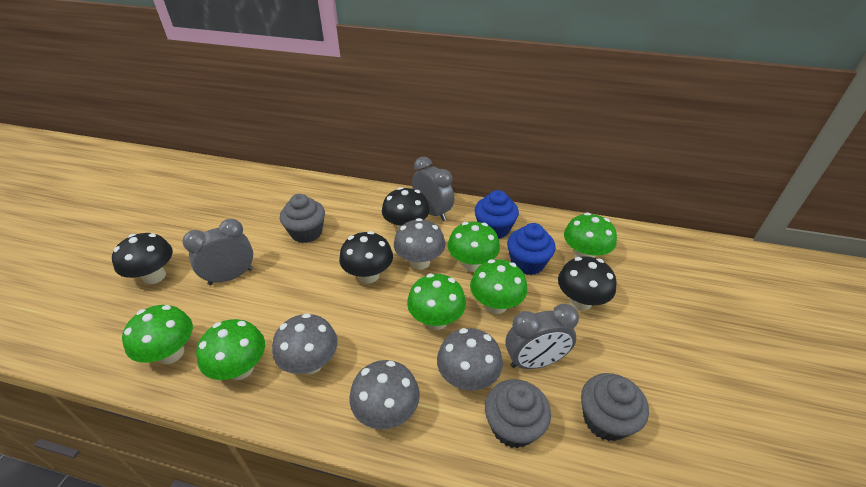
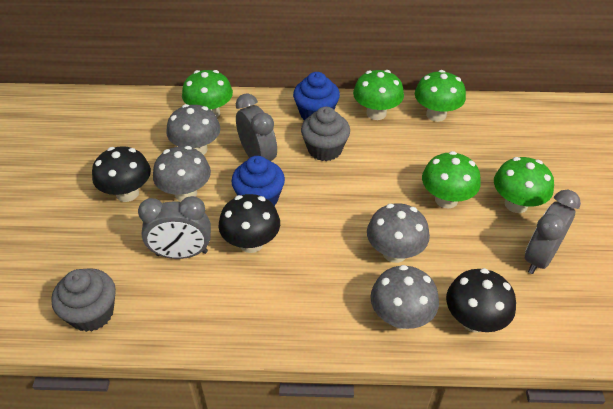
black mushroom: 4 -> 3
green mushroom: 6 -> 5
grey cupcake: 3 -> 2

